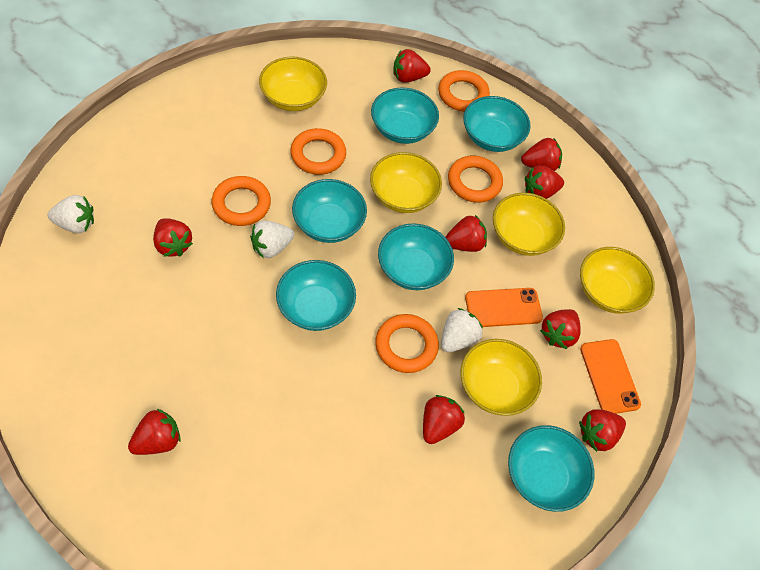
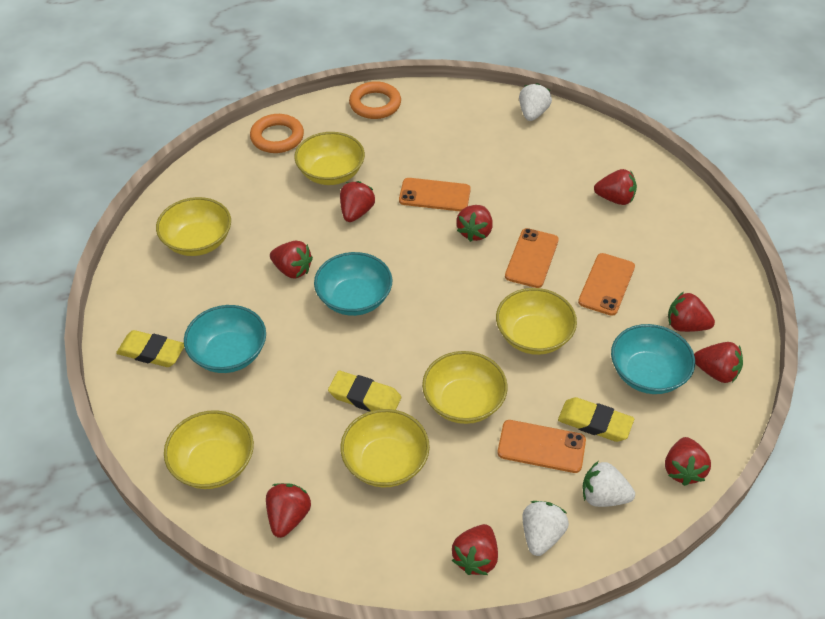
orange phone: 2 -> 4
orange ring: 5 -> 2
turquoise bowl: 6 -> 3
yellow bowl: 5 -> 6
yellow eraser: 0 -> 3

